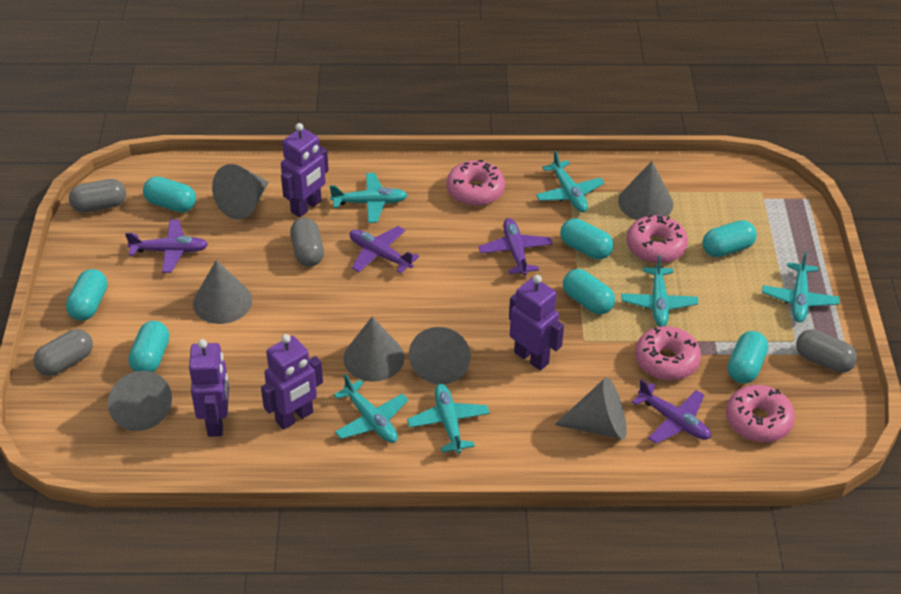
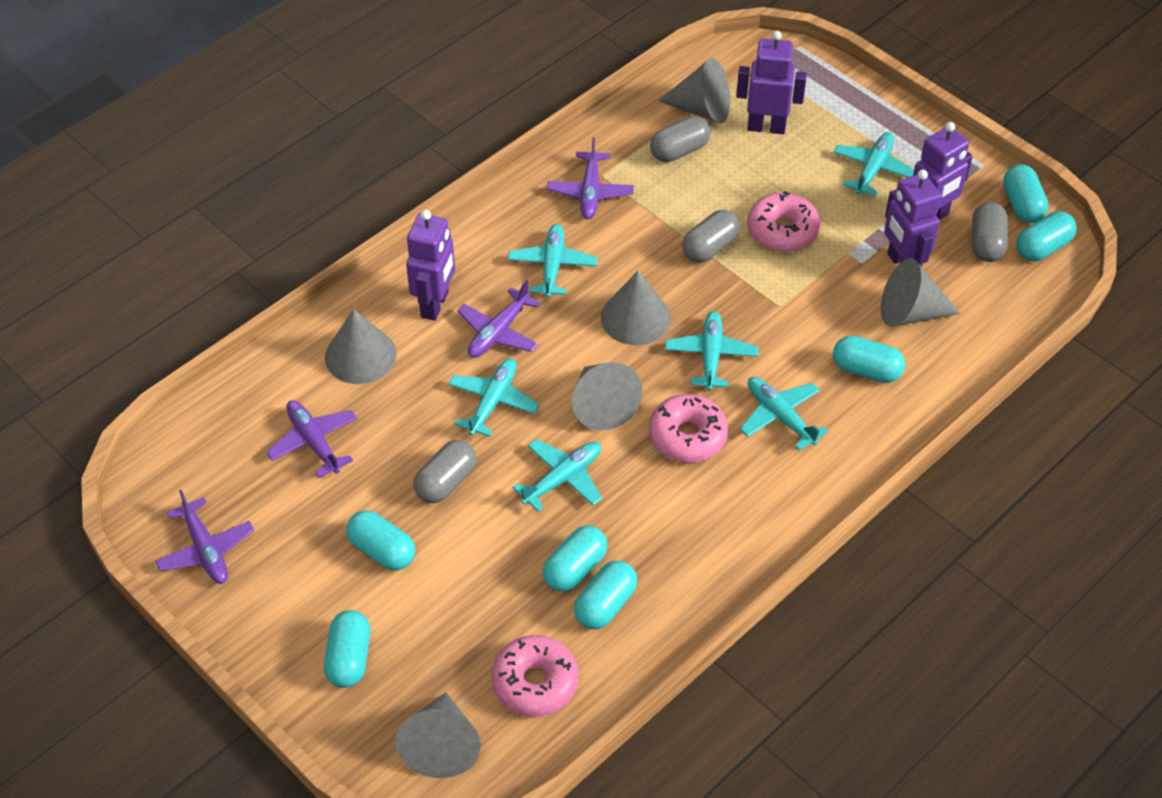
grey cone: 7 -> 6
pink donut: 4 -> 3

